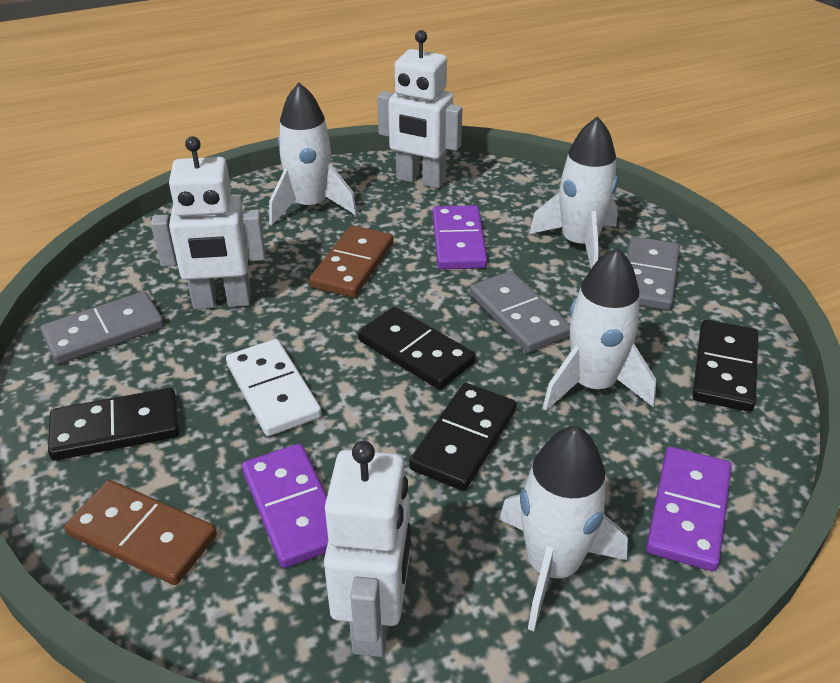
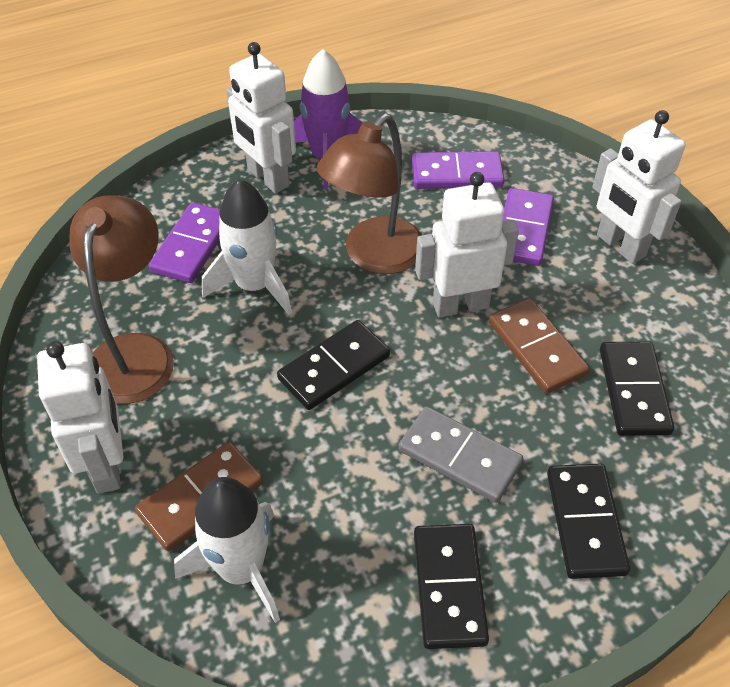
brown lamp: 0 -> 2
grey domino: 3 -> 1
purple rocket: 0 -> 1
white domino: 1 -> 0
white robot: 3 -> 4
white rocket: 4 -> 2

